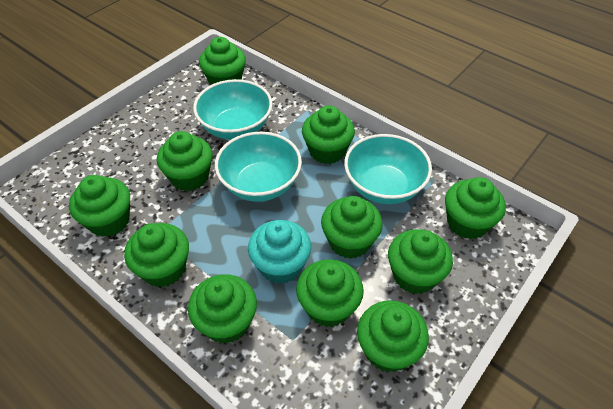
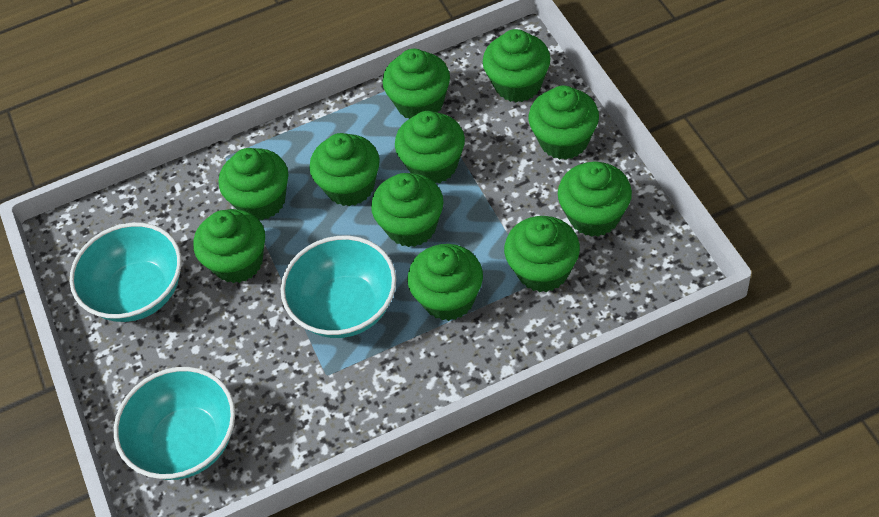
turquoise cupcake: 1 -> 0

